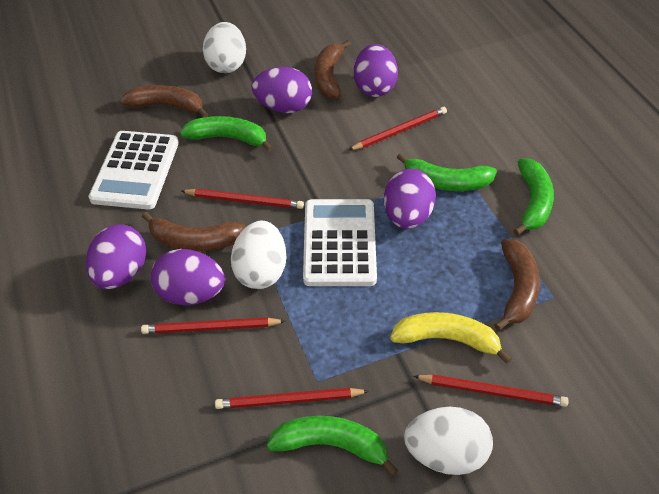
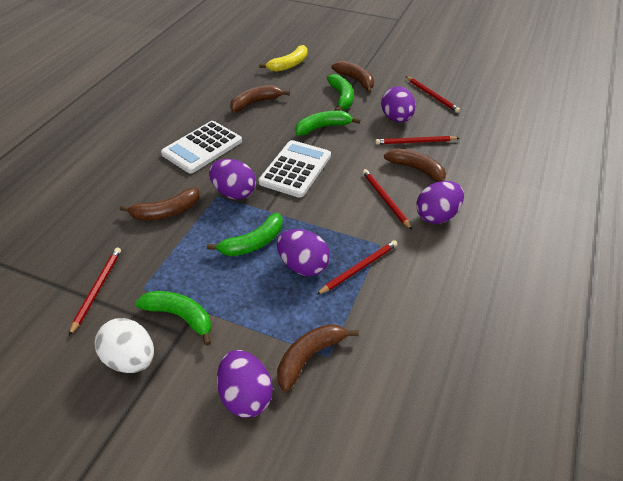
brown banana: 4 -> 5
white egg: 3 -> 1

